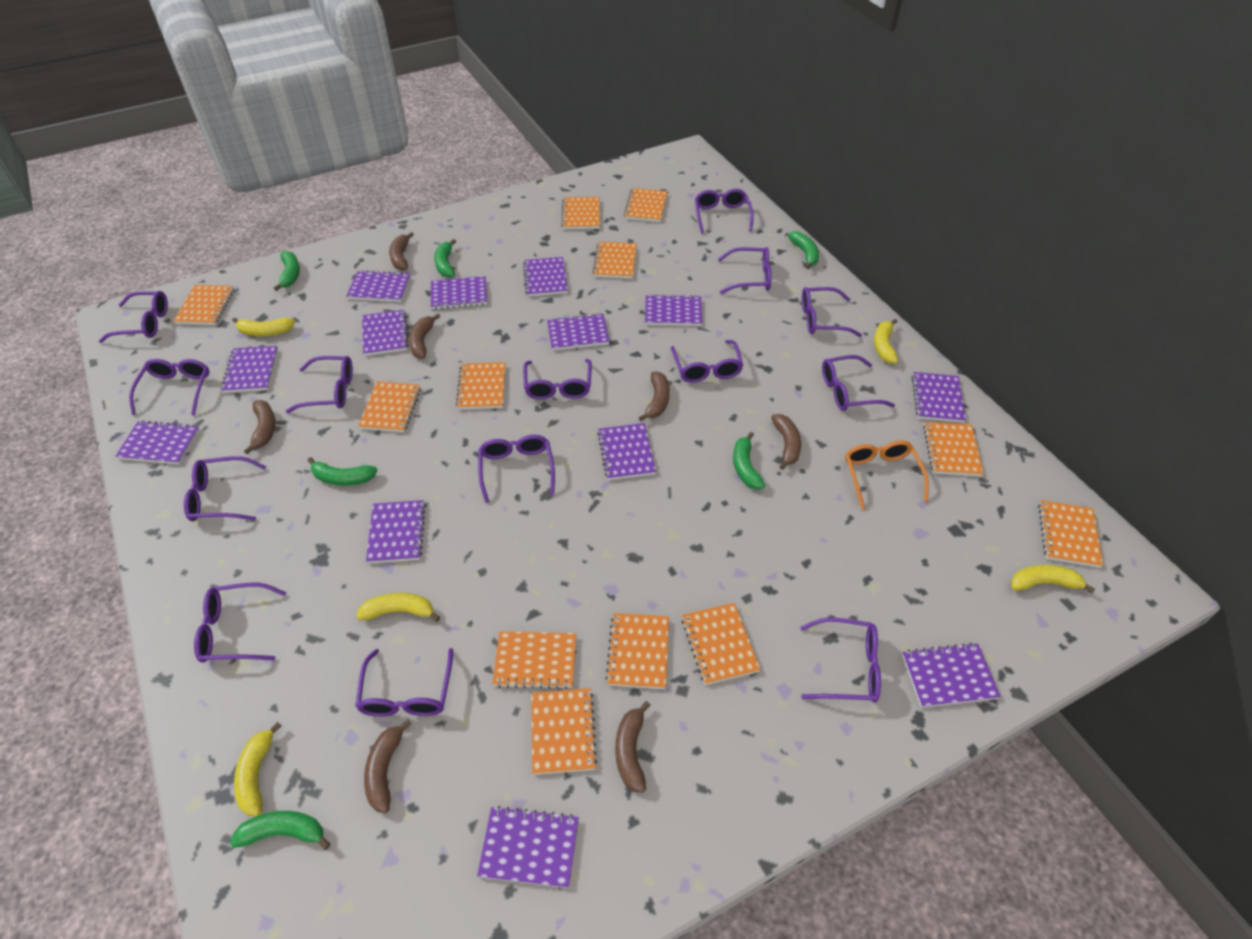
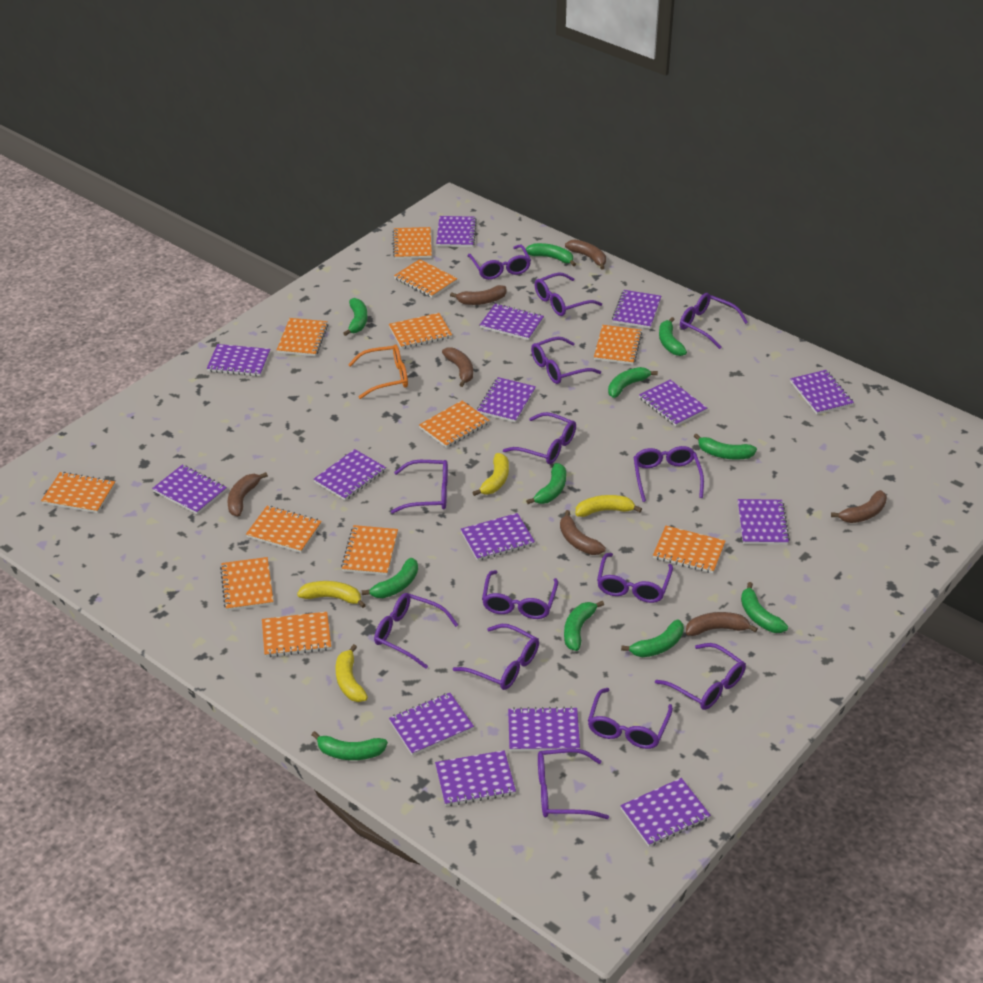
green banana: 6 -> 11
purple notebook: 13 -> 15
yellow banana: 5 -> 4

